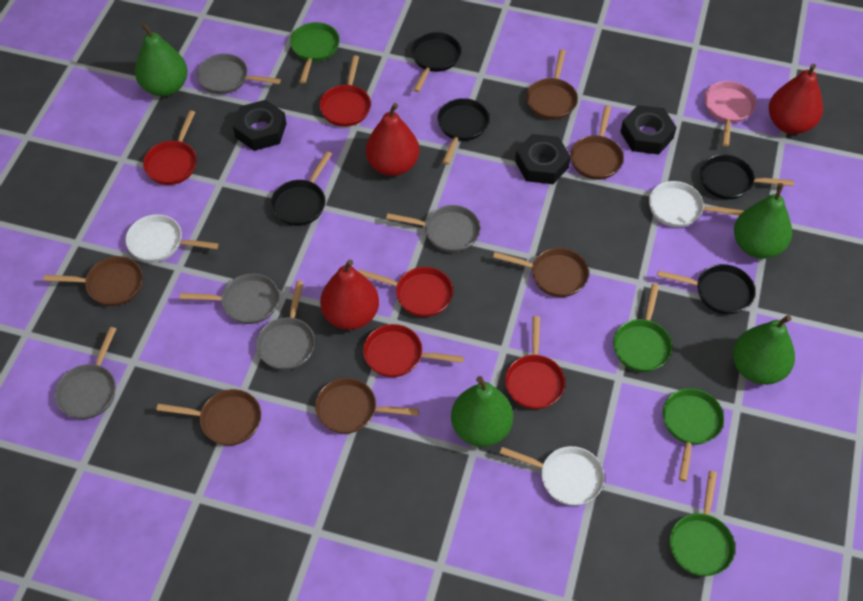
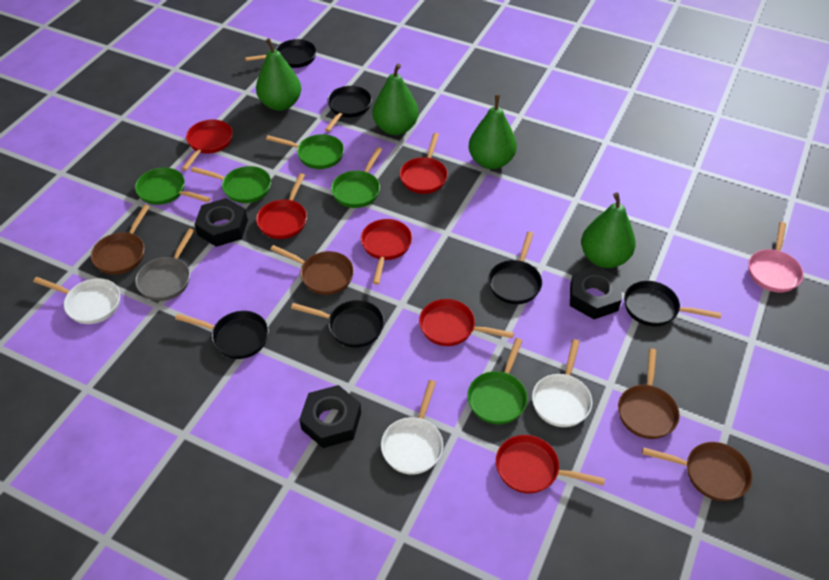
black pan: 5 -> 6
brown pan: 6 -> 4
green pan: 4 -> 5
grey pan: 5 -> 1
red pan: 5 -> 6
red pear: 3 -> 0

